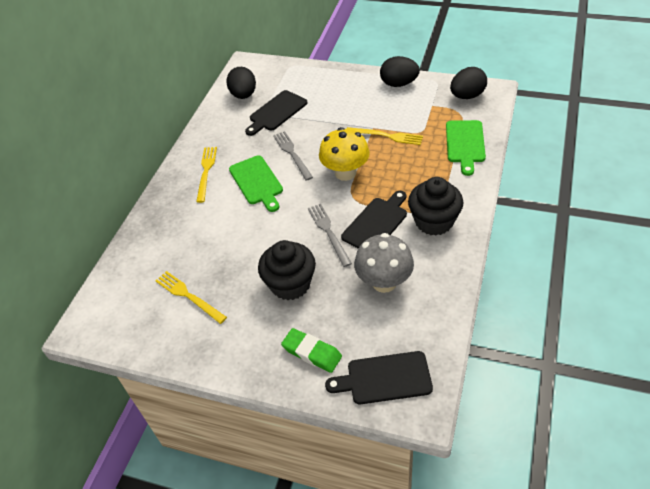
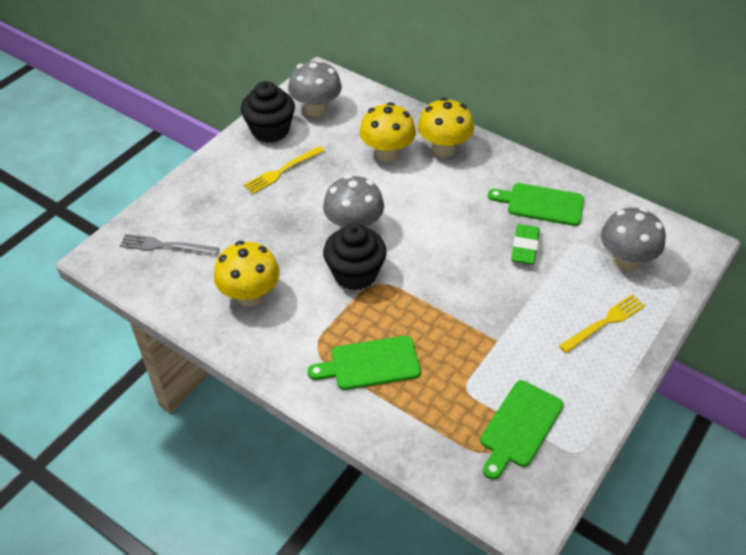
black cutting board: 3 -> 0
black egg: 3 -> 0
green cutting board: 2 -> 3
grey fork: 2 -> 1
grey mushroom: 1 -> 3
yellow fork: 3 -> 2
yellow mushroom: 1 -> 3

